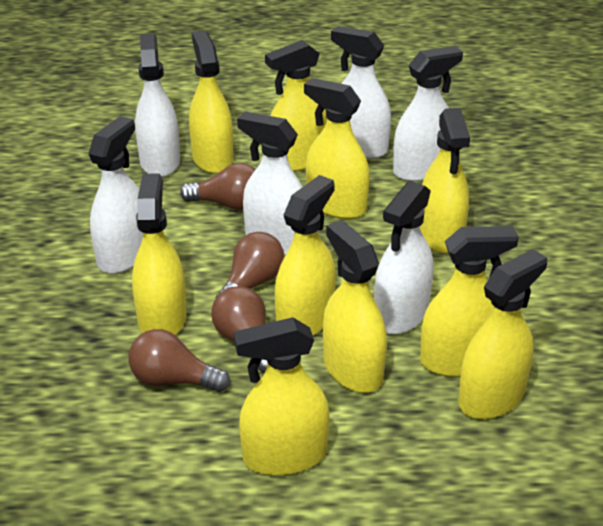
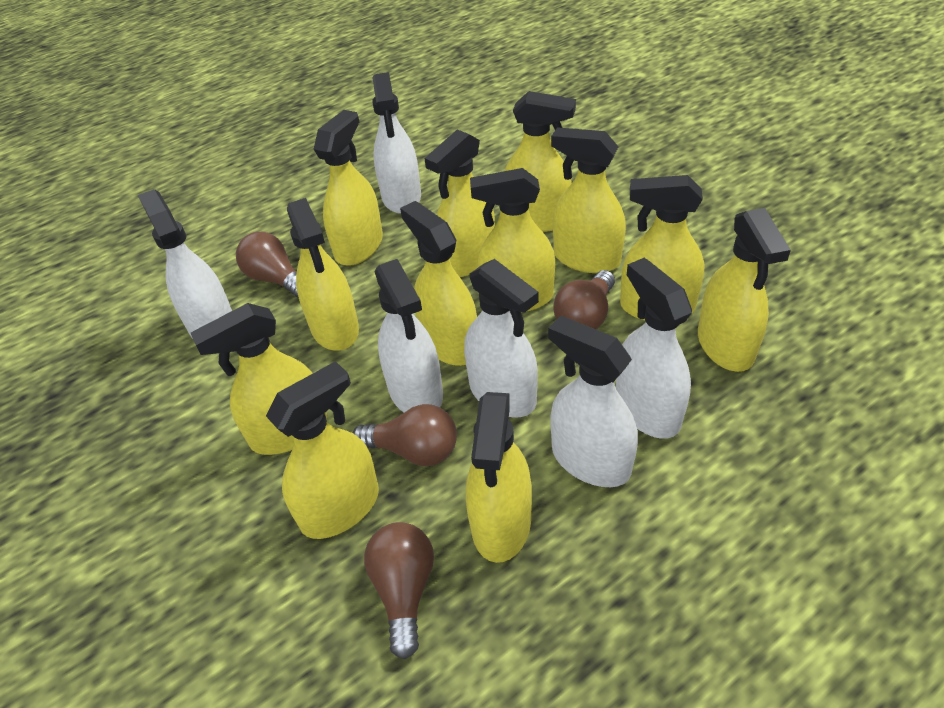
yellow spray bottle: 10 -> 12

